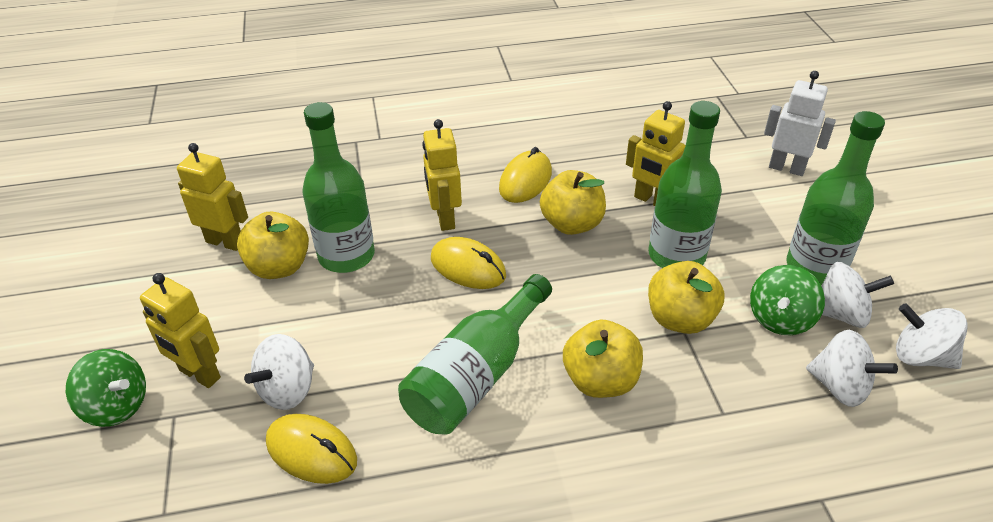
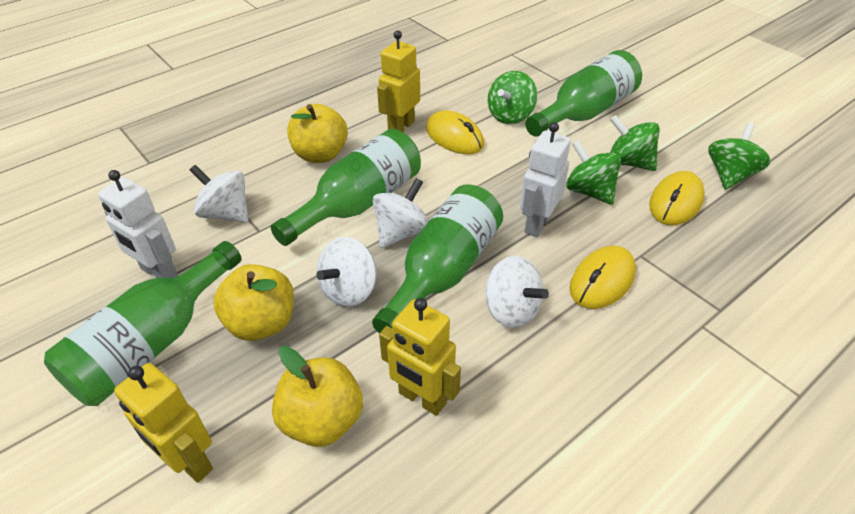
green spinning top: 2 -> 4
white robot: 1 -> 2
yellow apple: 4 -> 3
yellow robot: 4 -> 3

